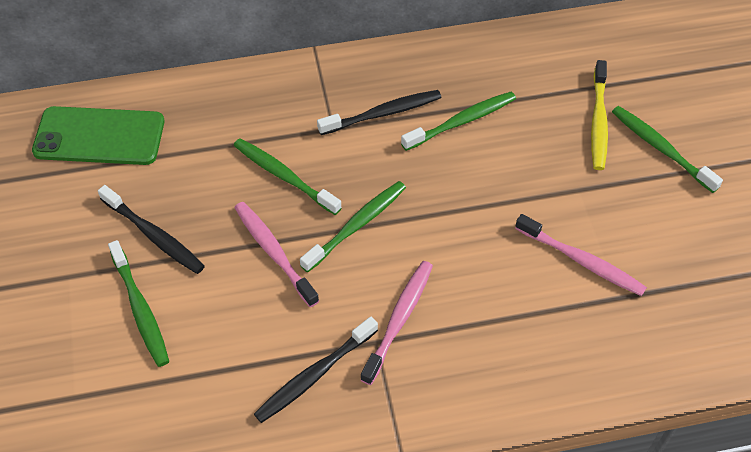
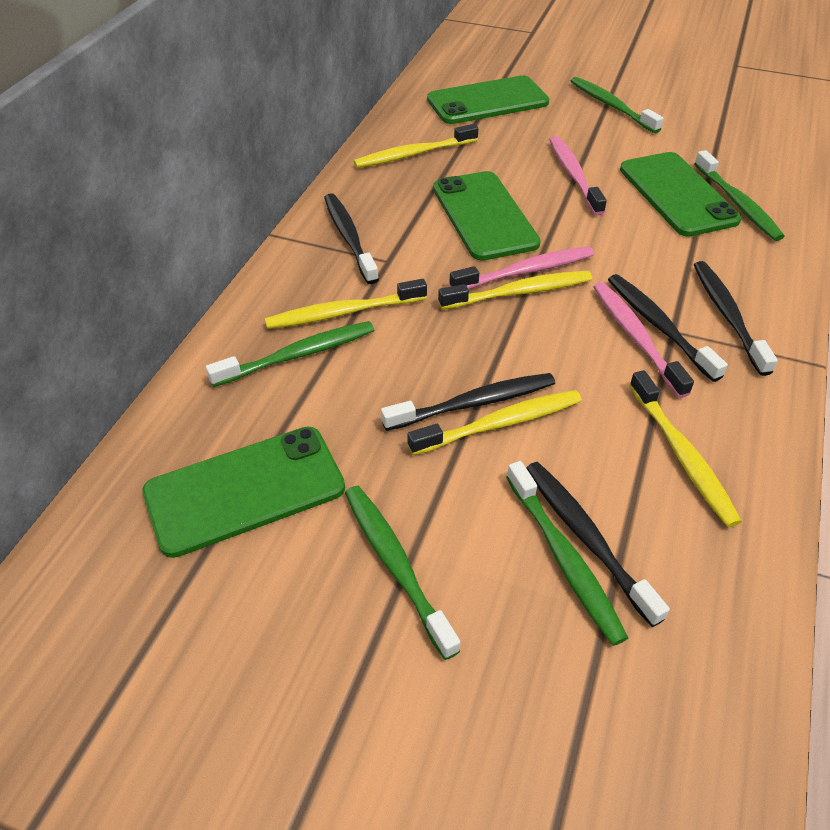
black toothbrush: 3 -> 5
green phone: 1 -> 4
yellow toothbrush: 1 -> 5

